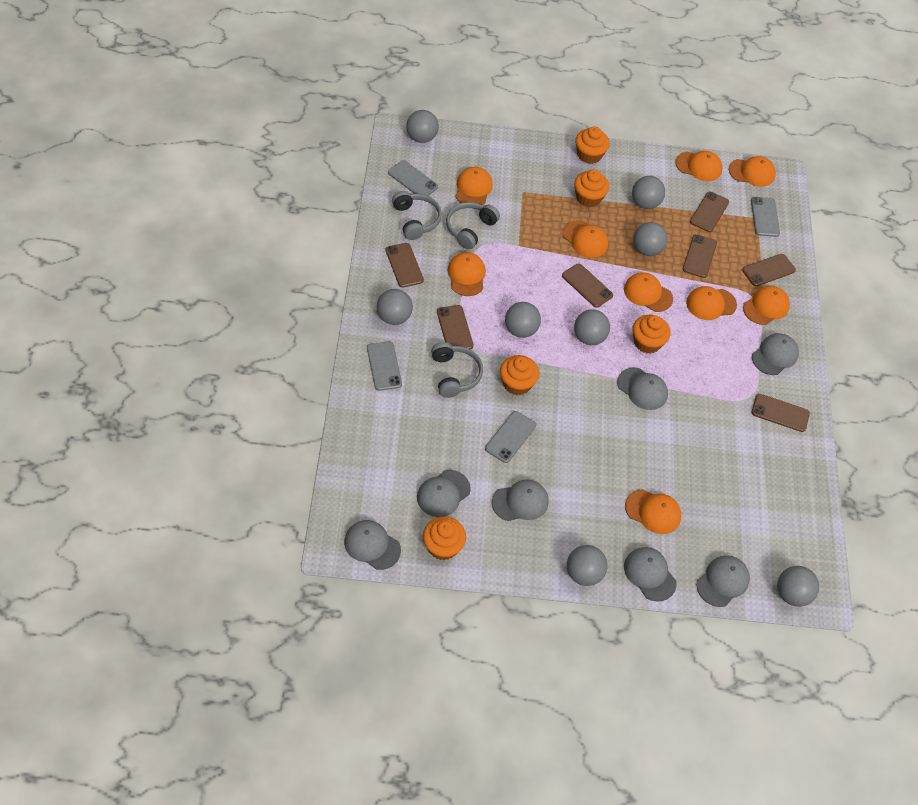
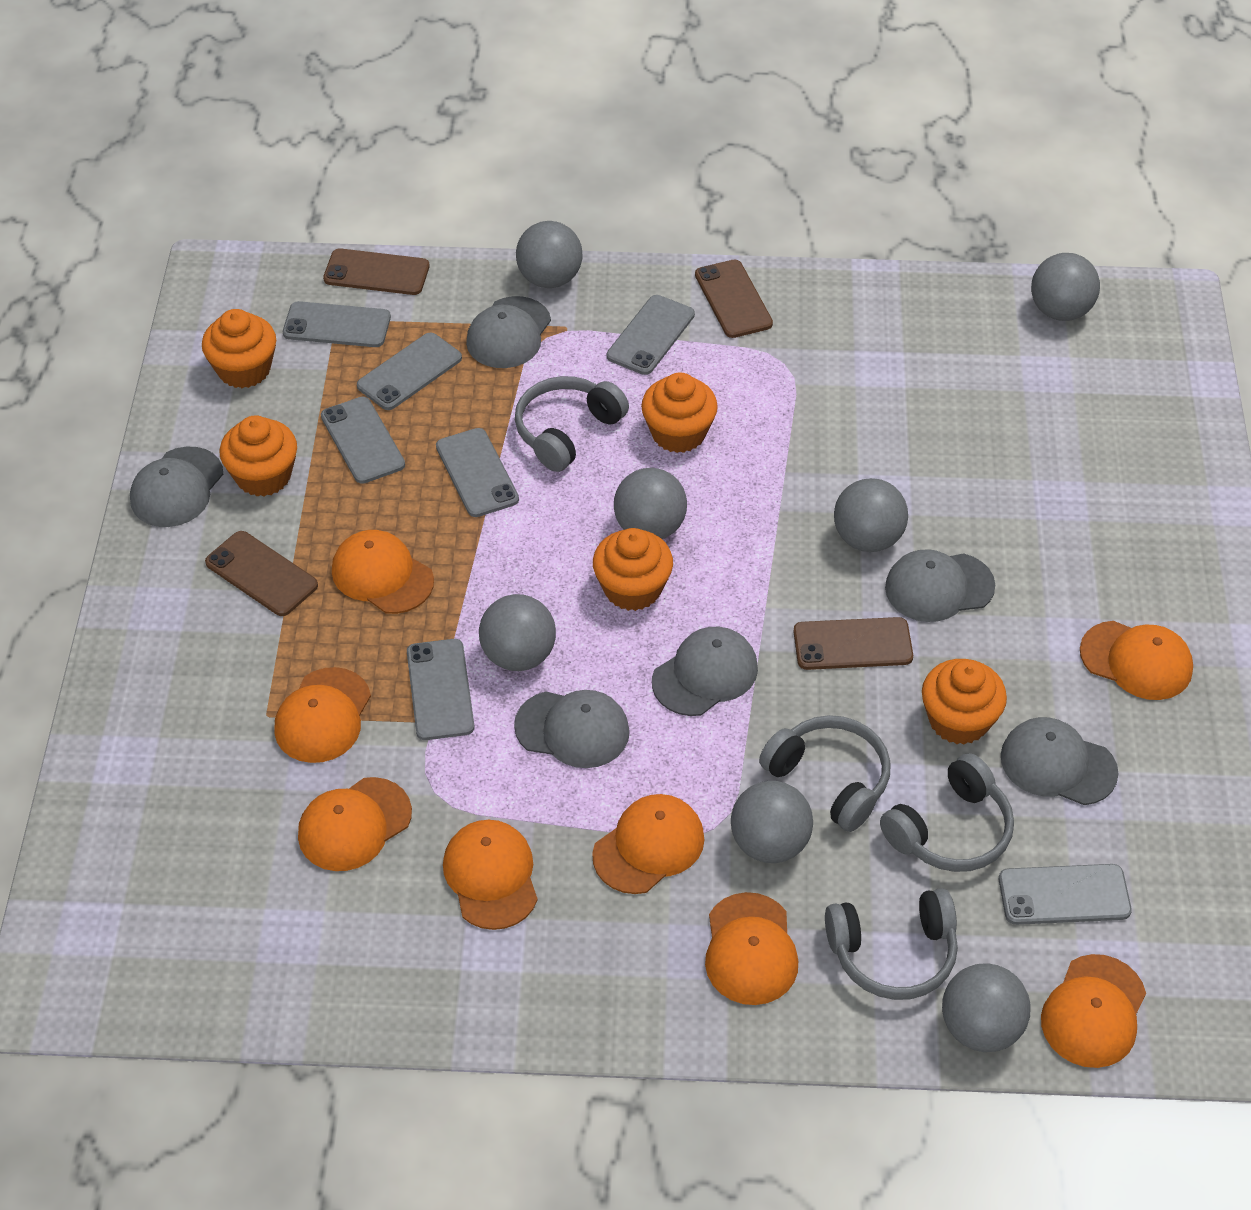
brown phone: 7 -> 4
grey ball: 8 -> 7
grey cap: 7 -> 6
grey headphones: 3 -> 4
grey phone: 4 -> 7
orange cap: 9 -> 8

